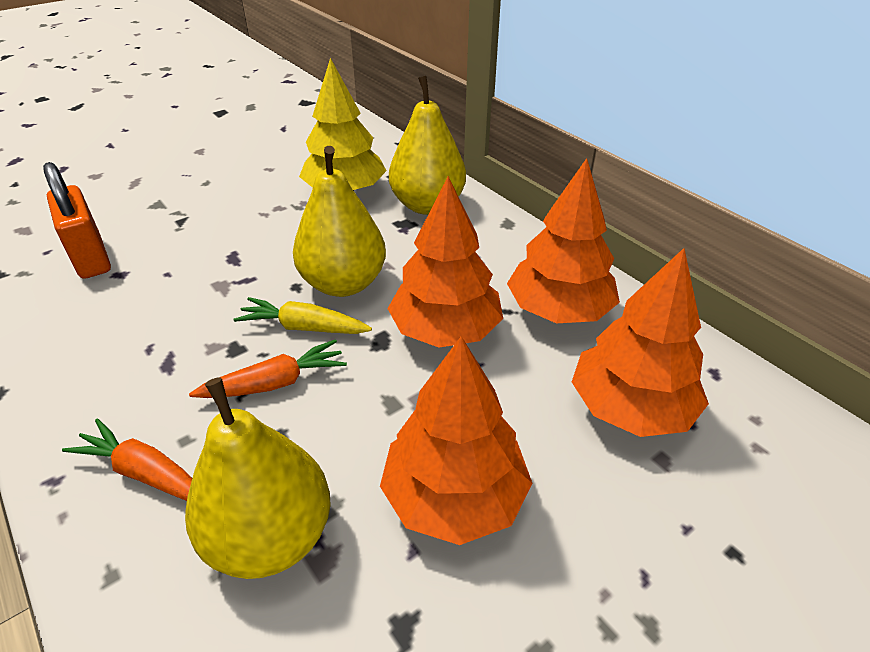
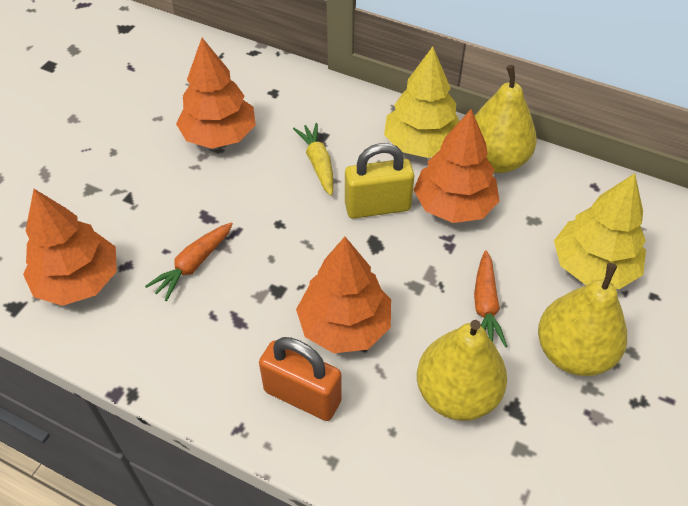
yellow padlock: 0 -> 1
yellow tree: 1 -> 2

